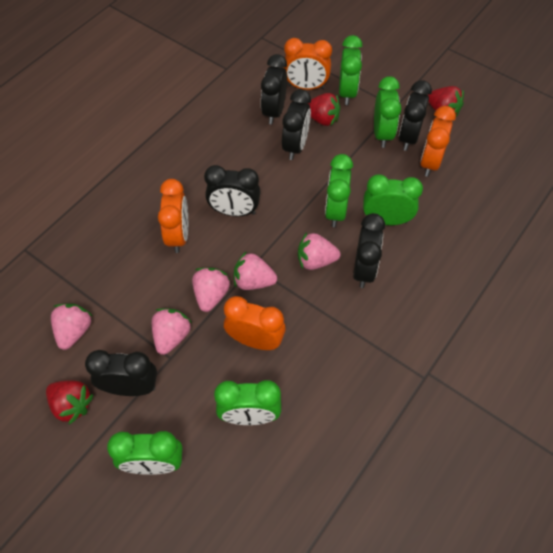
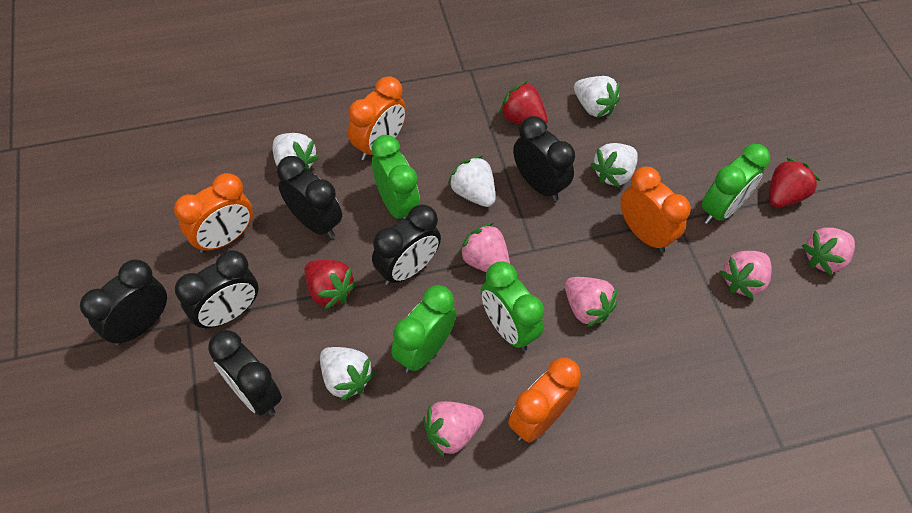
green clock: 6 -> 4
white strawberry: 0 -> 5

